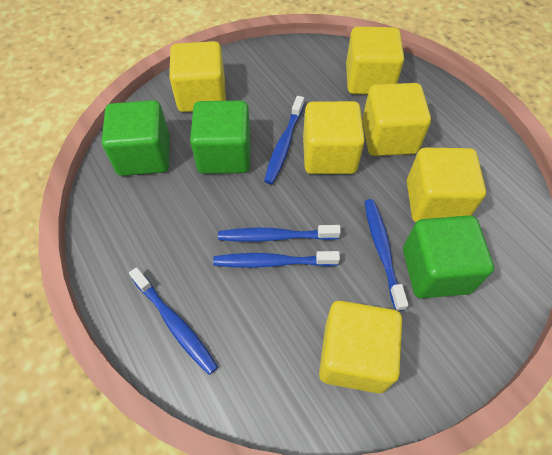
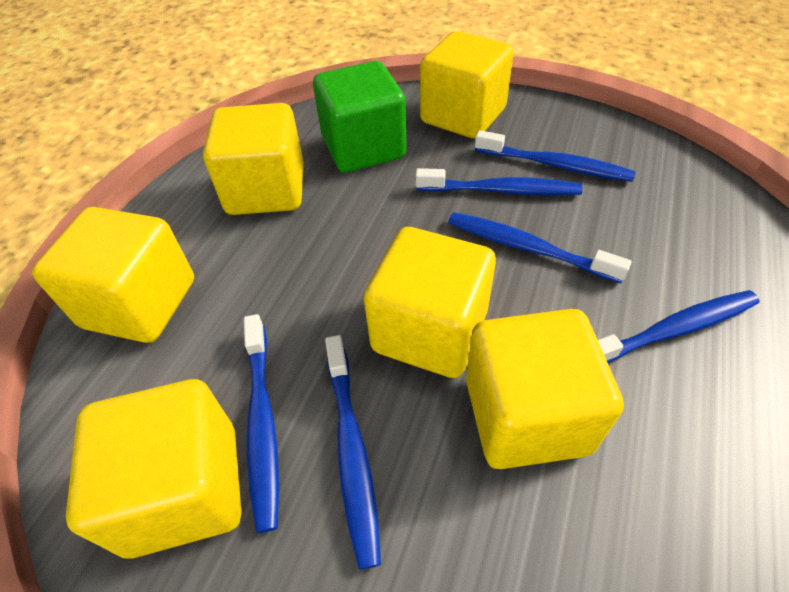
blue toothbrush: 5 -> 6
green cube: 3 -> 1

